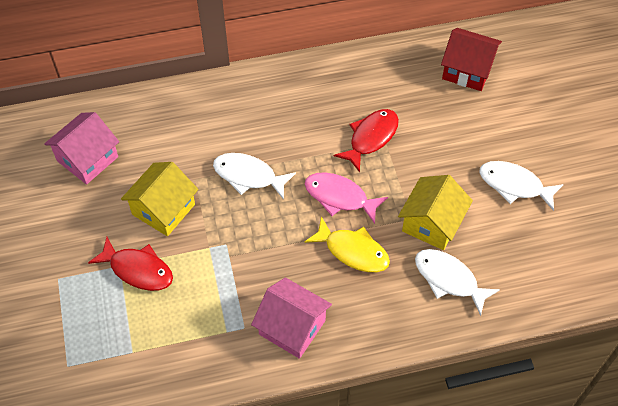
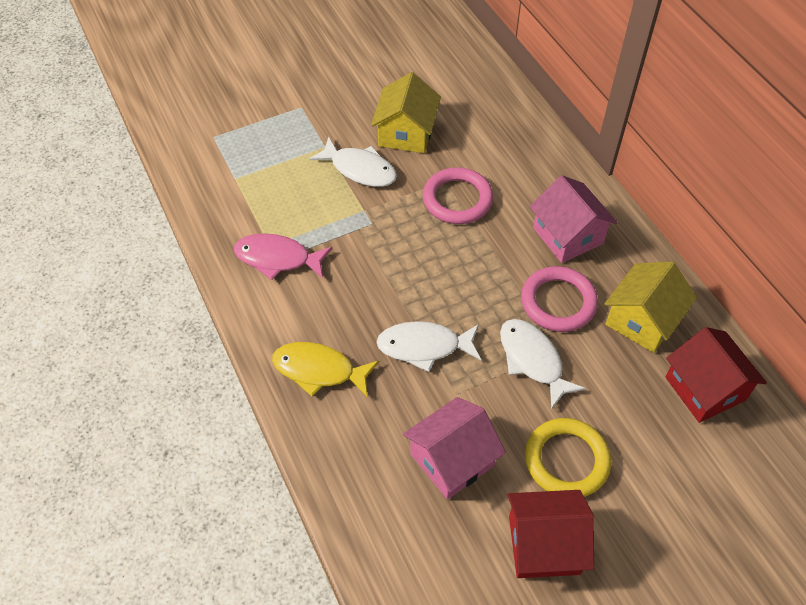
pink ring: 0 -> 2
red fish: 2 -> 0
red house: 1 -> 2
yellow ring: 0 -> 1

